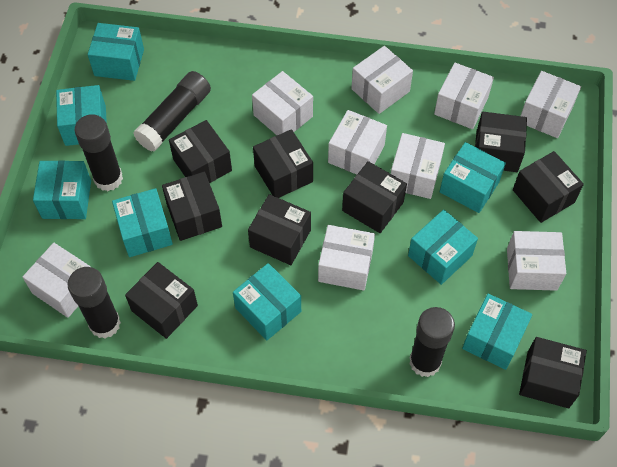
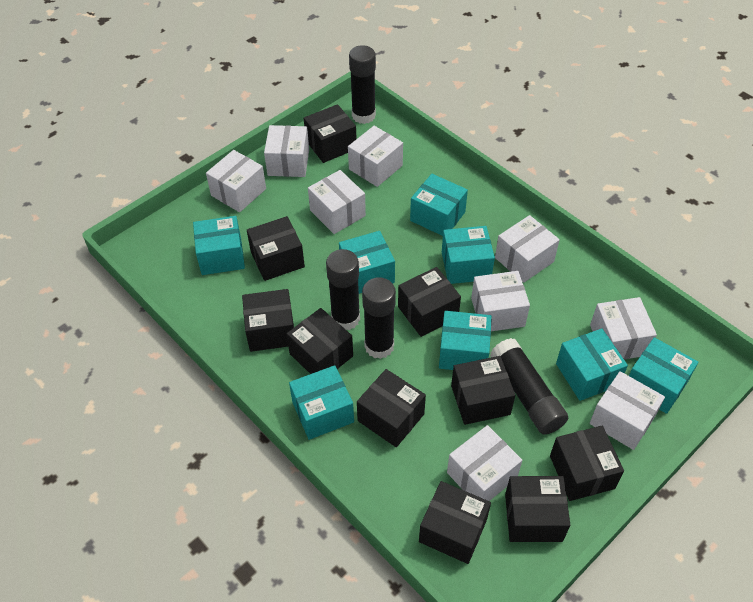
black box: 9 -> 10

